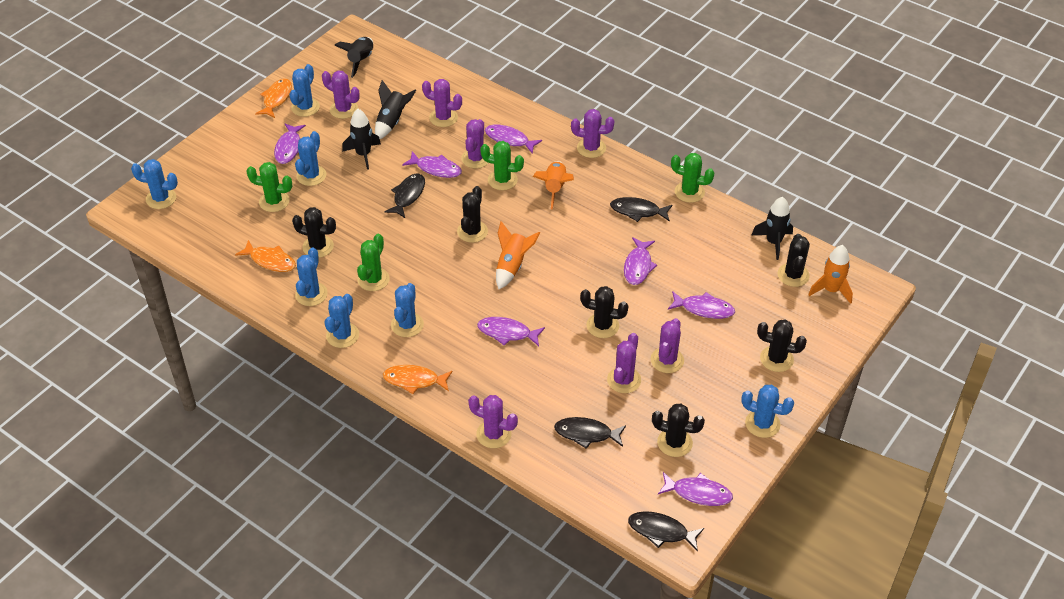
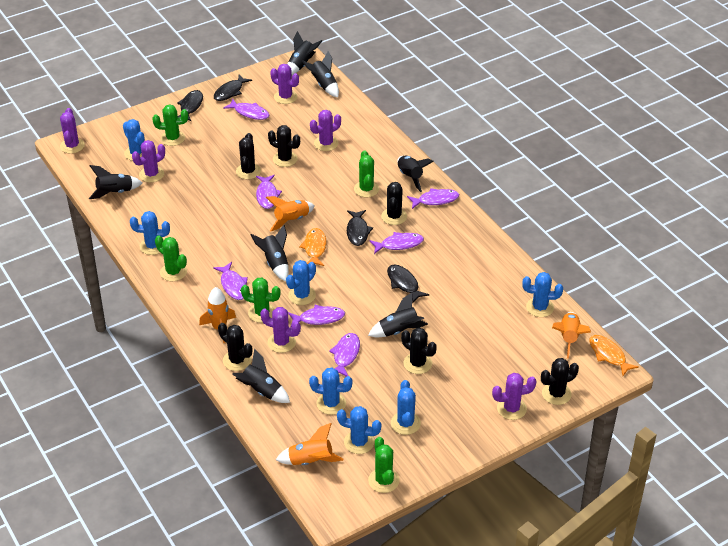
black rocket: 4 -> 7
green cactus: 4 -> 5
orange fish: 3 -> 2
orange rocket: 3 -> 4
purple cactus: 7 -> 6

